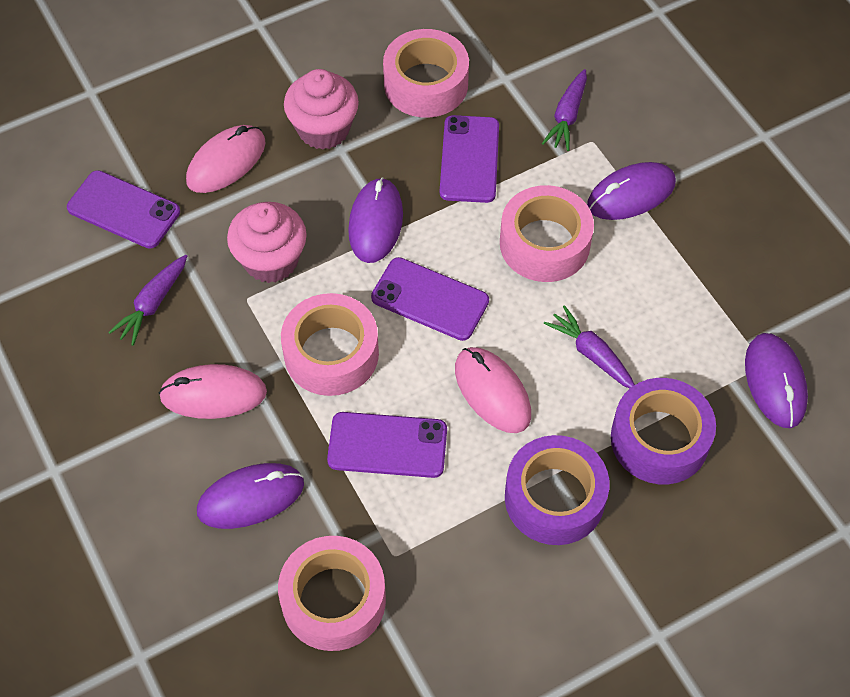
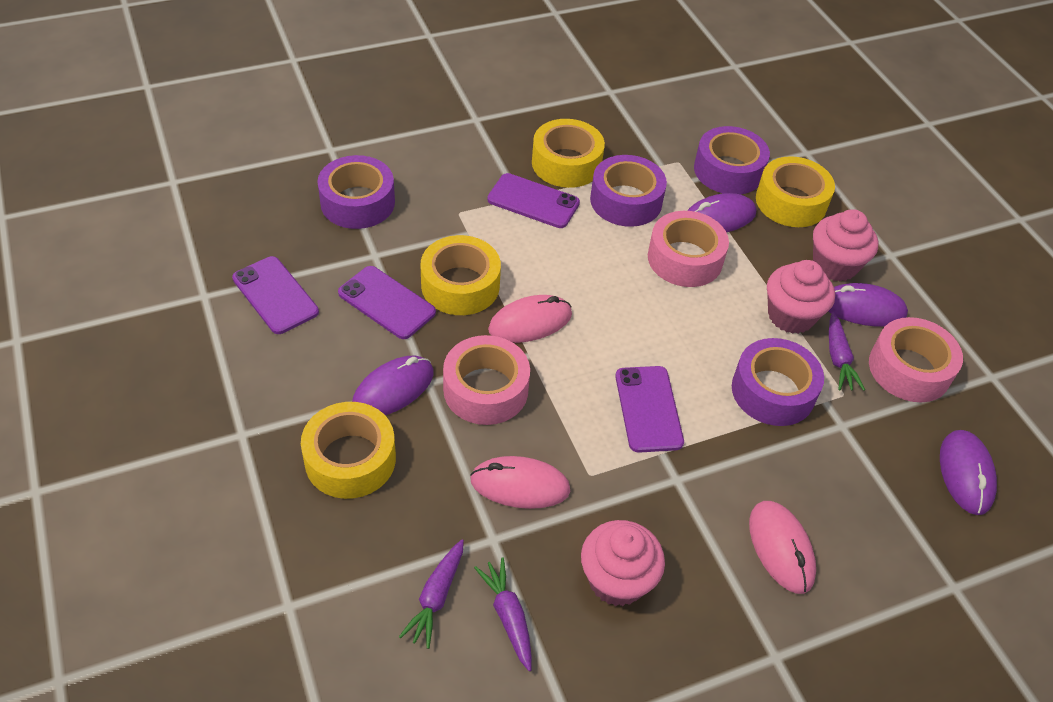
pink cupcake: 2 -> 3
pink tape: 4 -> 3
purple tape: 2 -> 4
yellow tape: 0 -> 4

